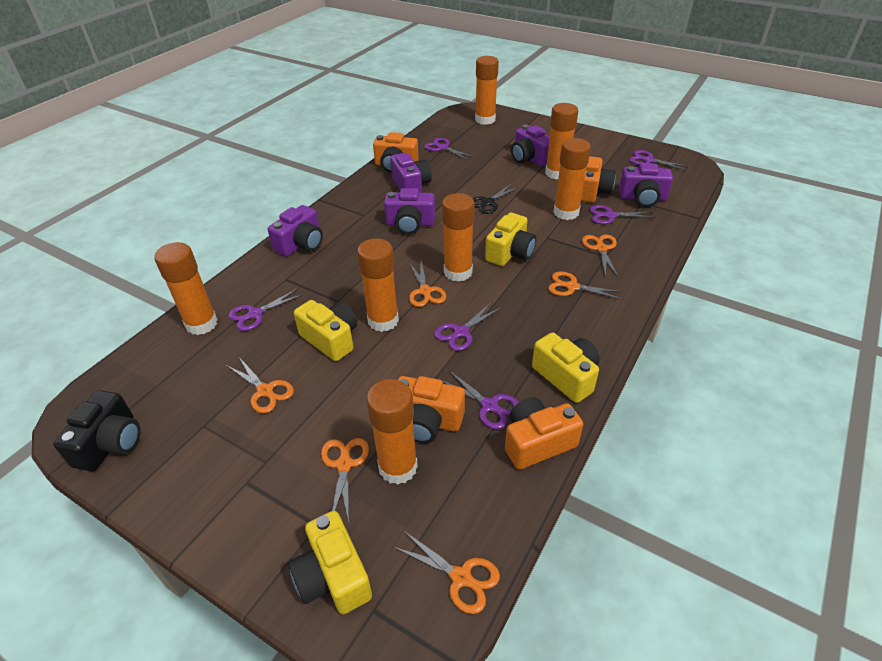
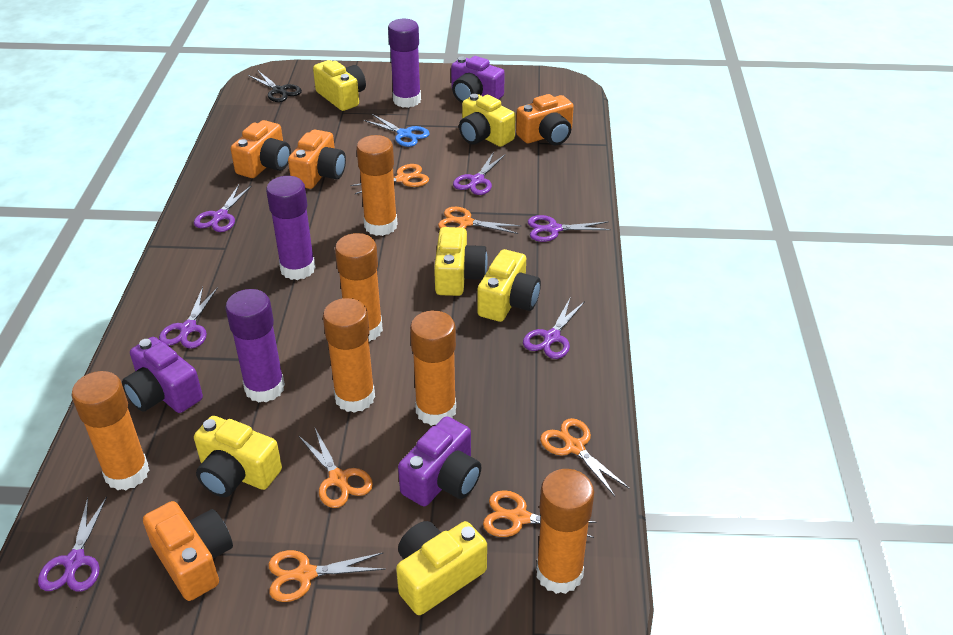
black camera: 1 -> 0
blue scissors: 0 -> 1
orange glue stick: 7 -> 6
purple camera: 5 -> 3
purple glue stick: 0 -> 3
yellow camera: 4 -> 6

